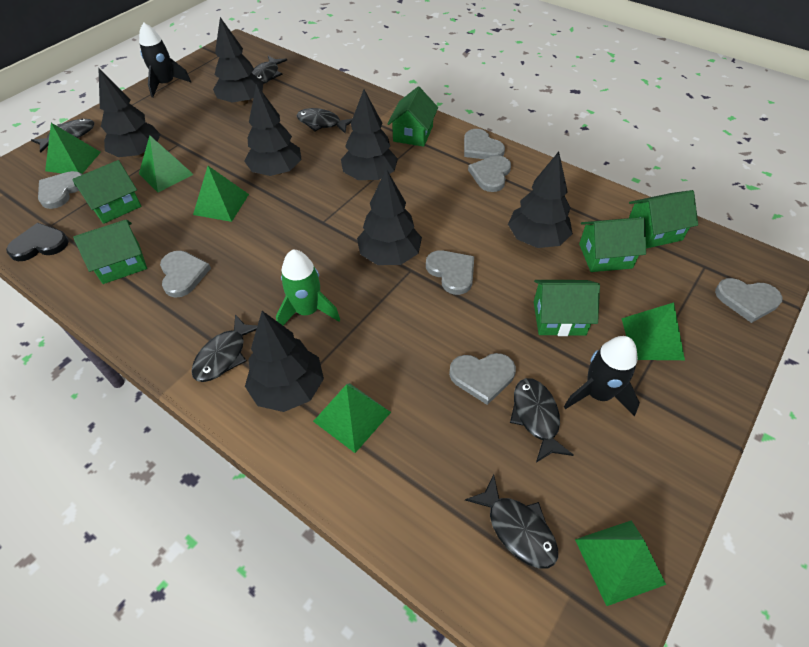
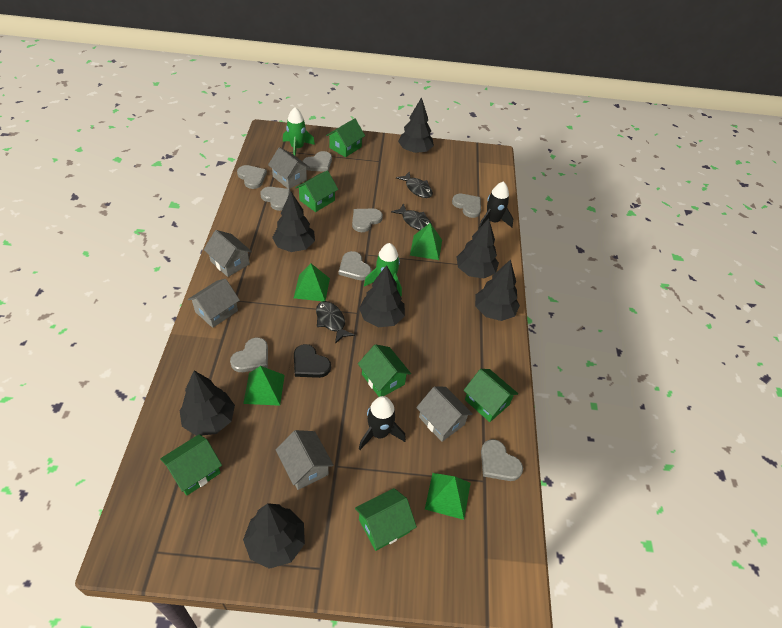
black fish: 6 -> 3
green pyramid: 6 -> 4
green rocket: 1 -> 2
grey heart: 7 -> 8
grey house: 0 -> 5

